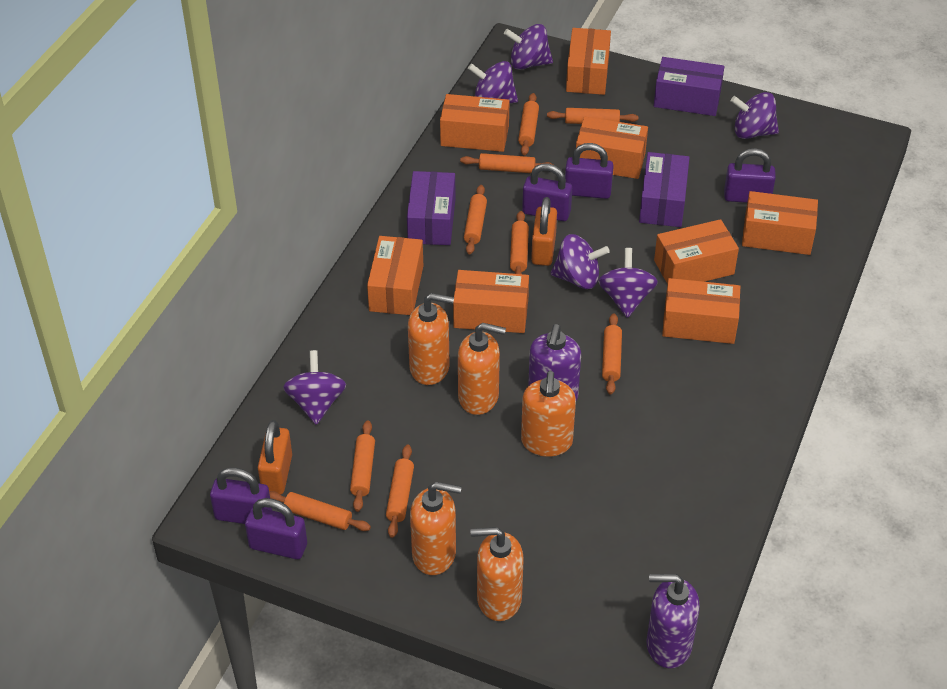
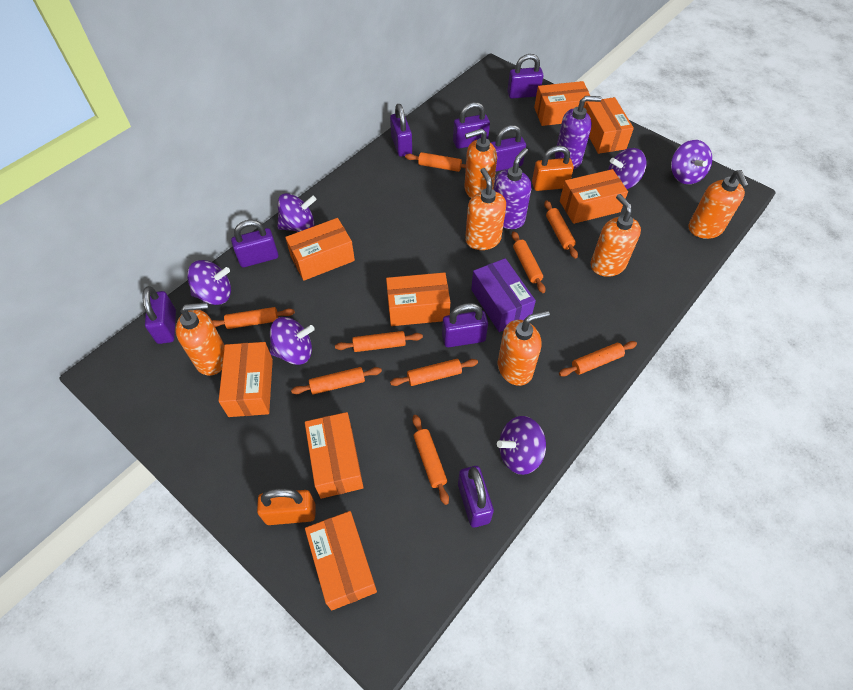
orange soap dispenser: 5 -> 6
purple box: 3 -> 1
purple padlock: 5 -> 8

